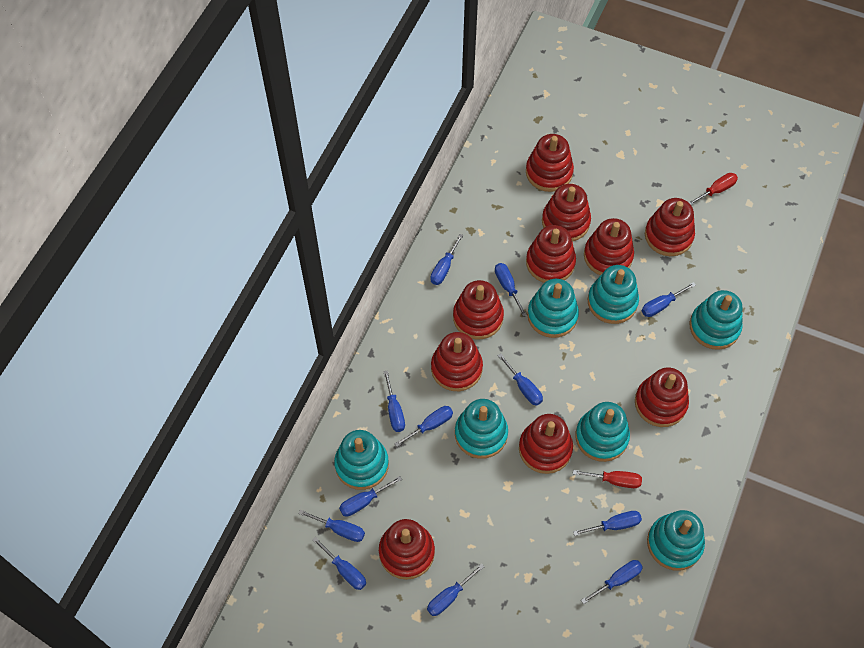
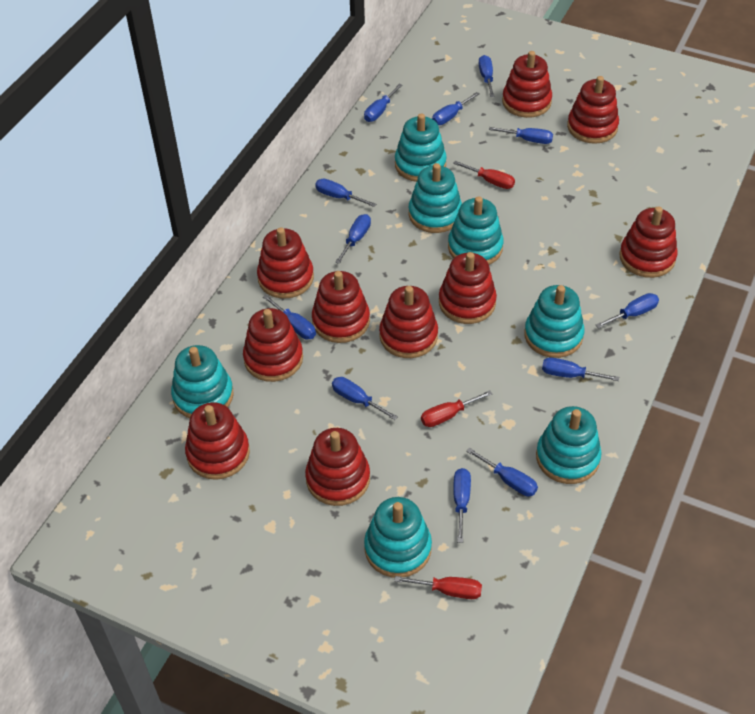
red screwdriver: 2 -> 3

